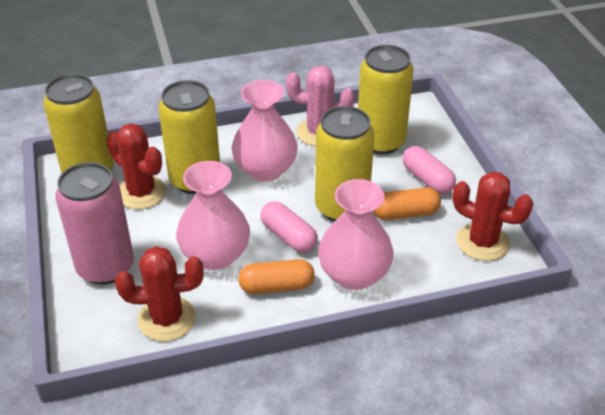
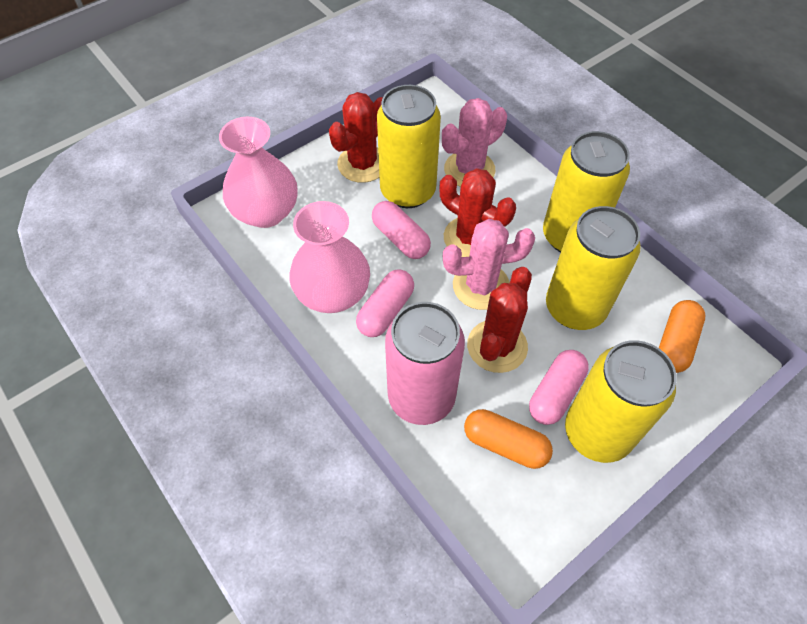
pink cactus: 1 -> 2
pink capsule: 2 -> 3
pink vase: 3 -> 2

